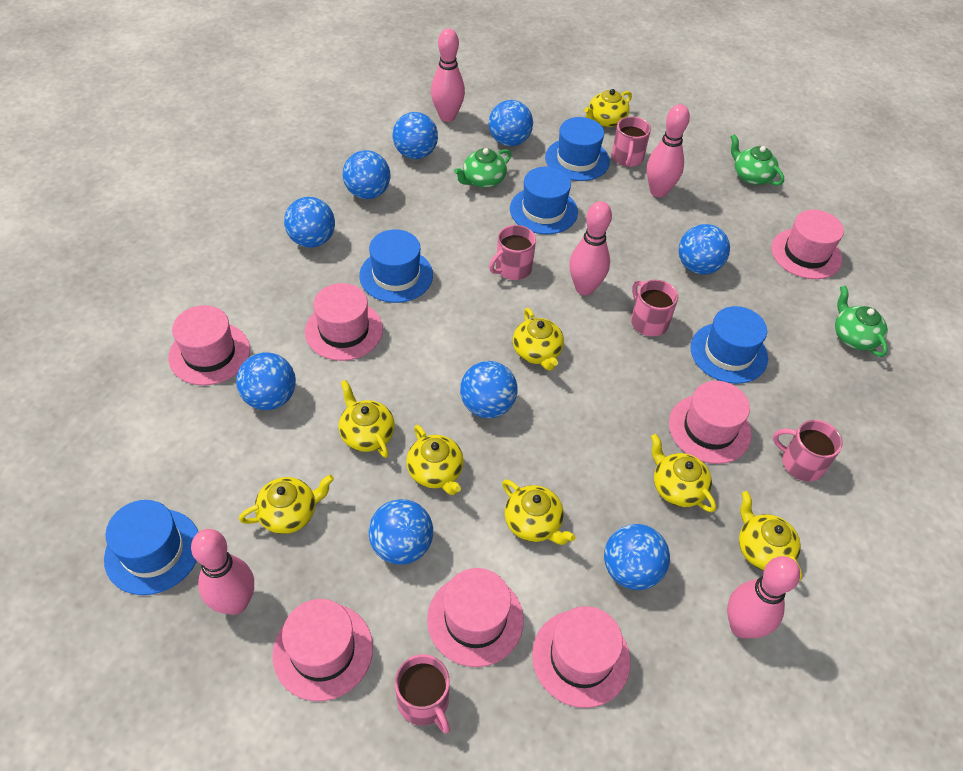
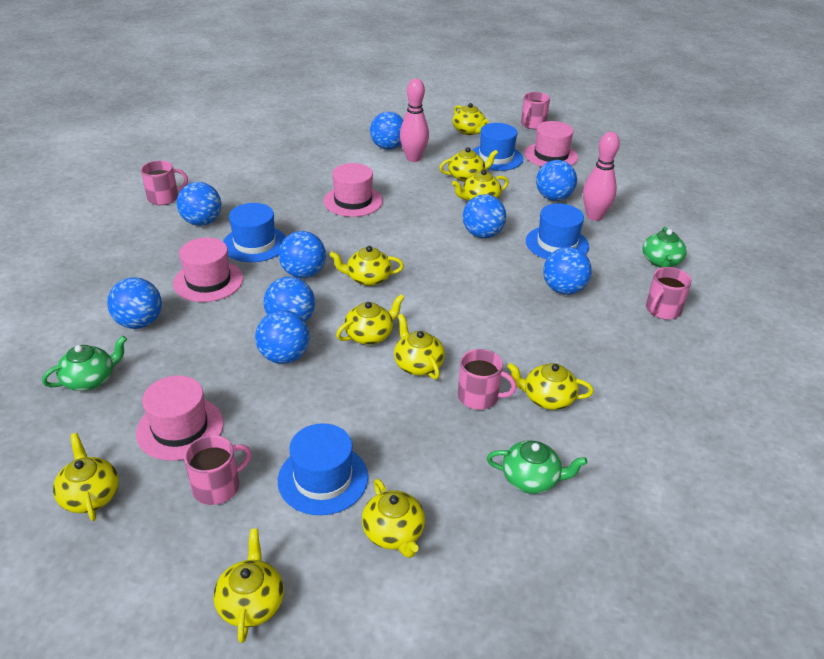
blue hat: 5 -> 4
pink bowling pin: 5 -> 2
pink hat: 7 -> 4
yellow teapot: 8 -> 10

